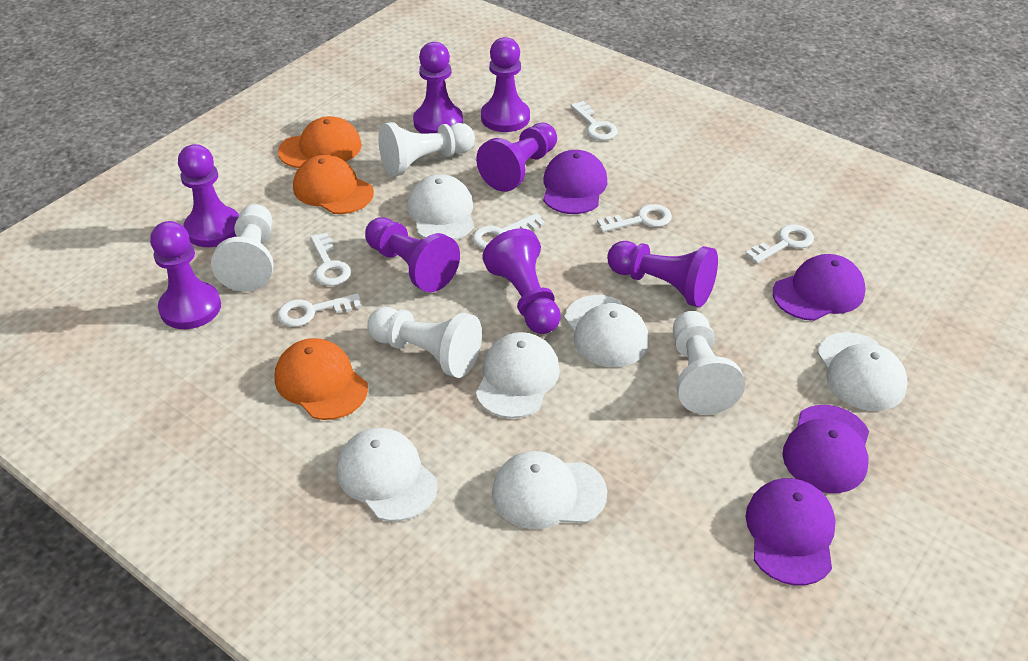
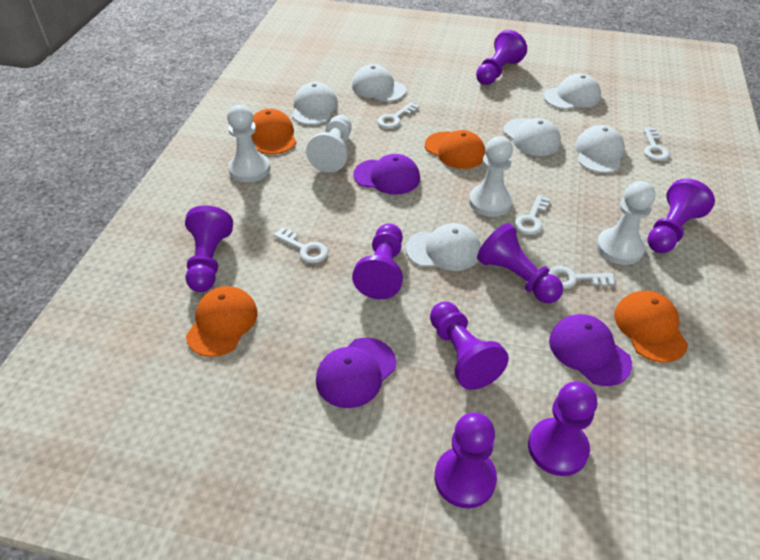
orange cap: 3 -> 4
purple cap: 4 -> 3
white key: 6 -> 5

